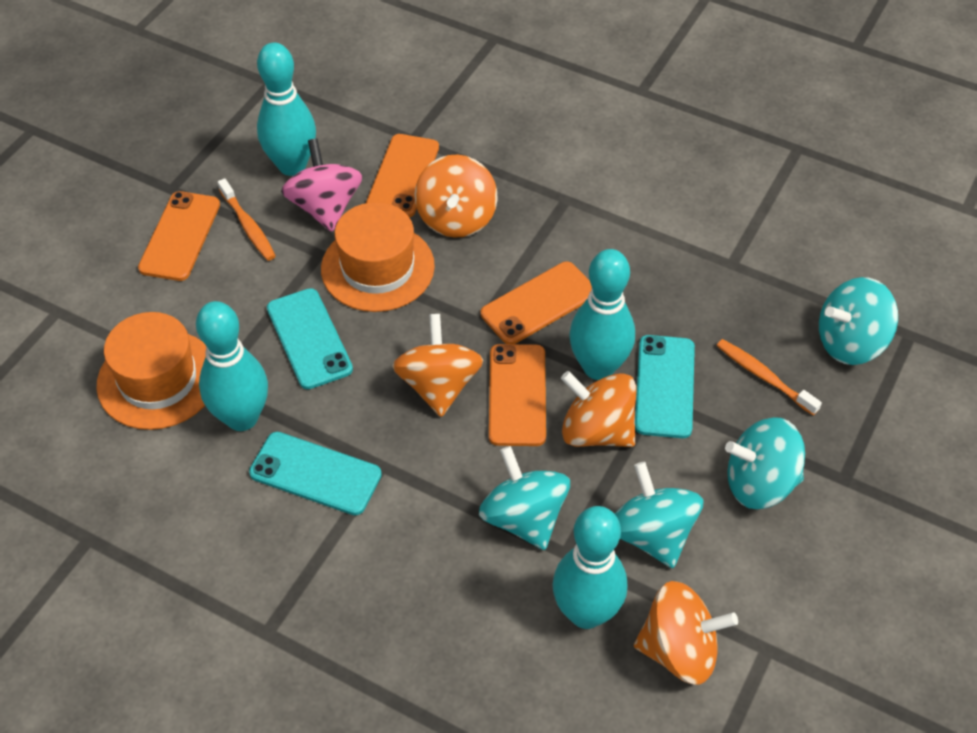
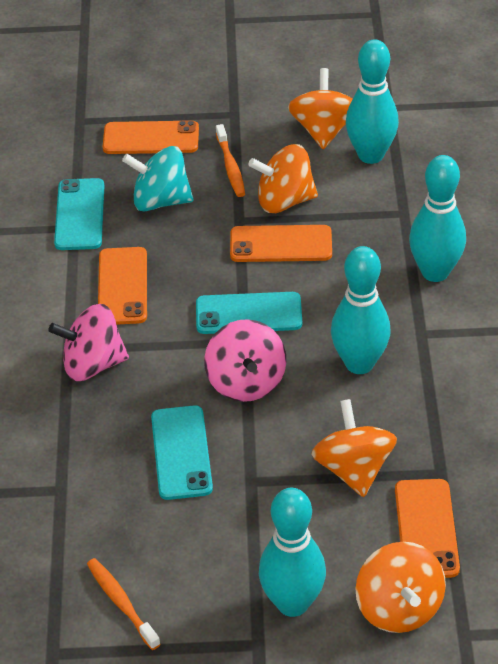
orange hat: 2 -> 0
pink spinning top: 1 -> 2
turquoise spinning top: 4 -> 1

